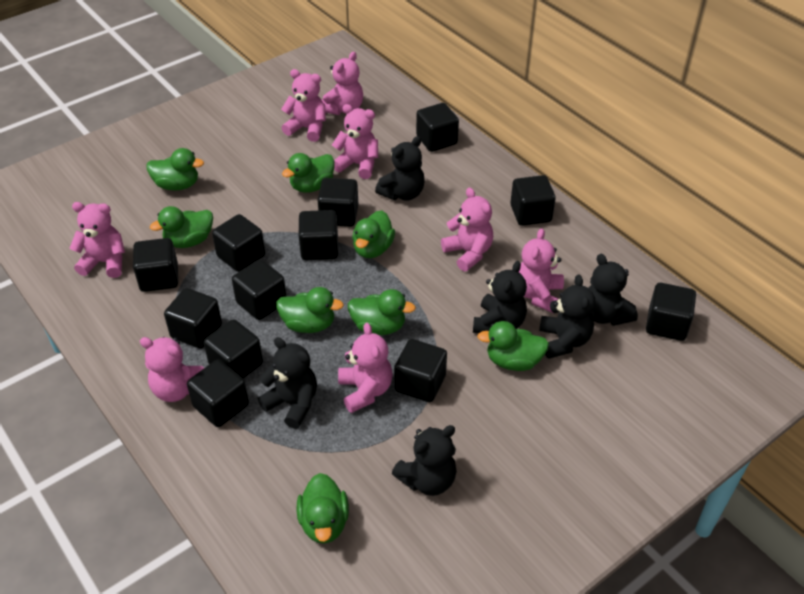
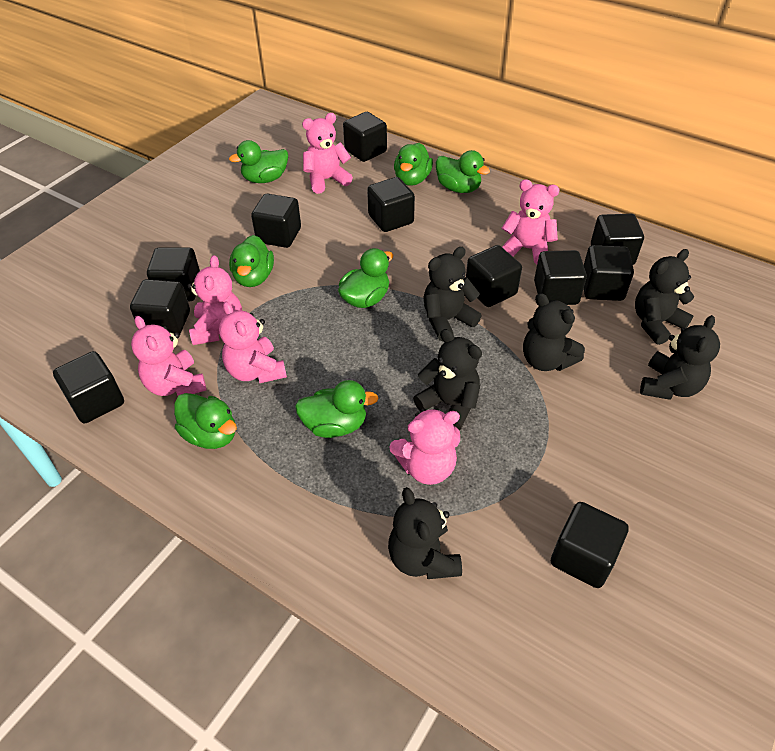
black cube: 12 -> 11
green duck: 8 -> 7
pink teddy bear: 8 -> 6

